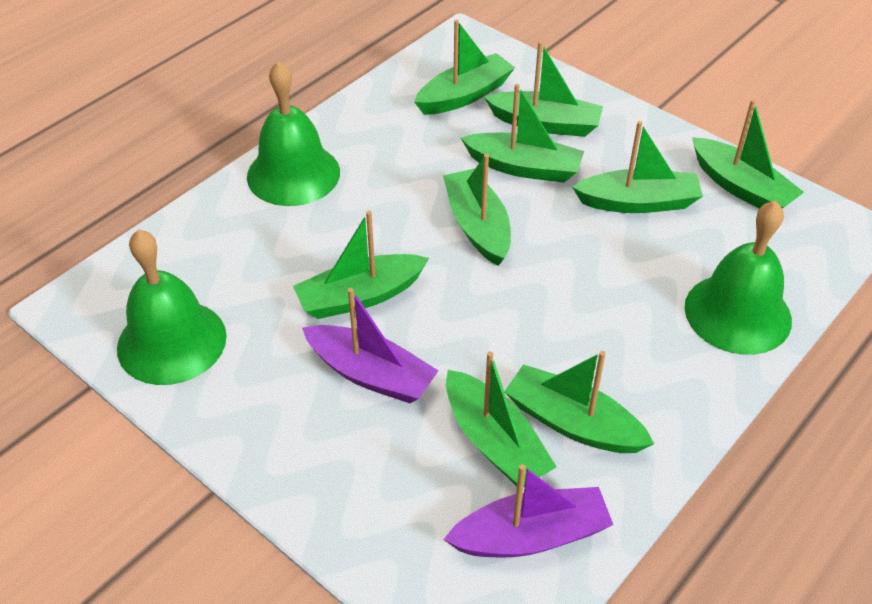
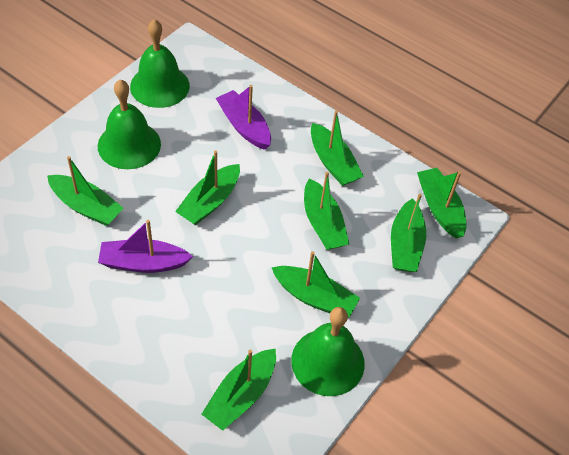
green boat: 9 -> 8

